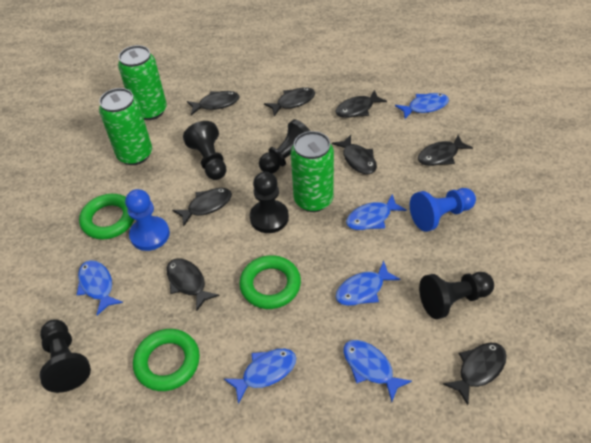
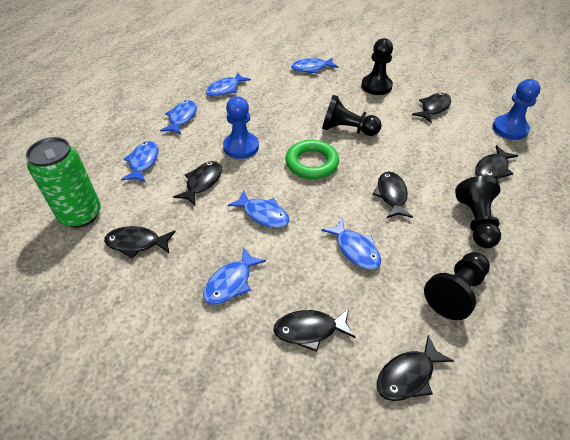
black fish: 8 -> 7
black pawn: 5 -> 4
blue fish: 6 -> 7
green can: 3 -> 1
green ring: 3 -> 1

